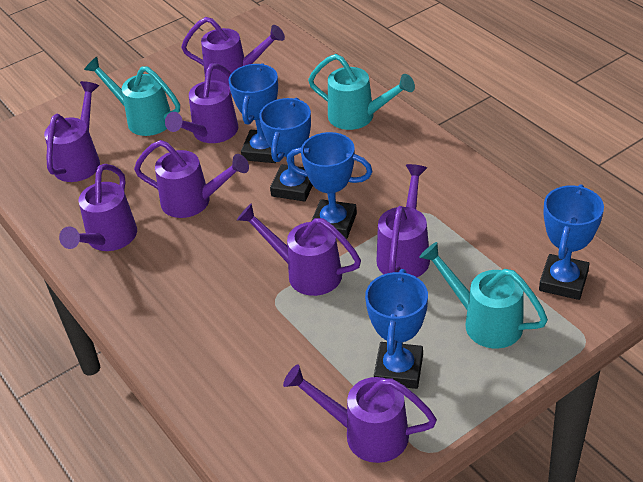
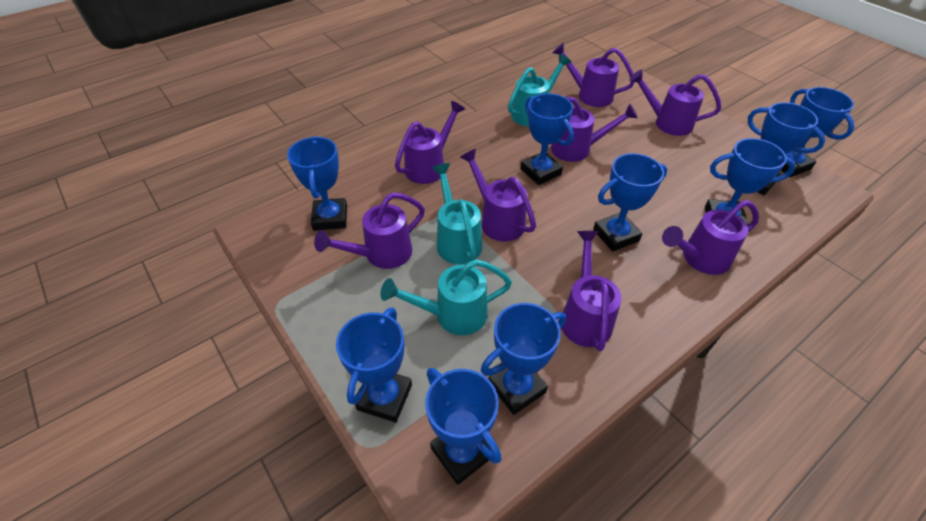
blue trophy: 5 -> 9

